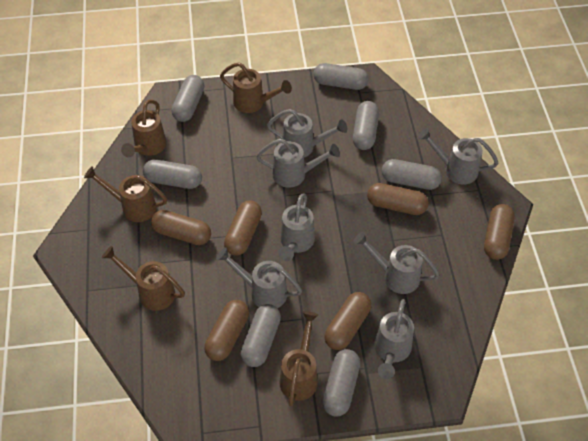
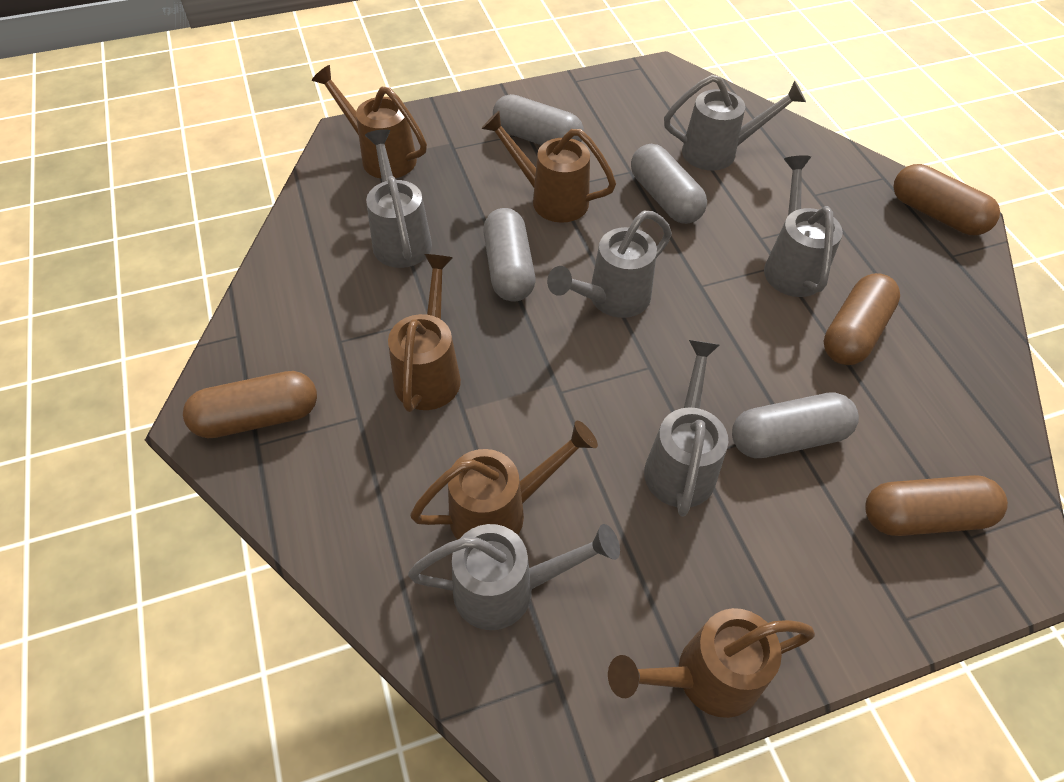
brown capsule: 6 -> 4
grey capsule: 7 -> 4
grey watering can: 7 -> 6

